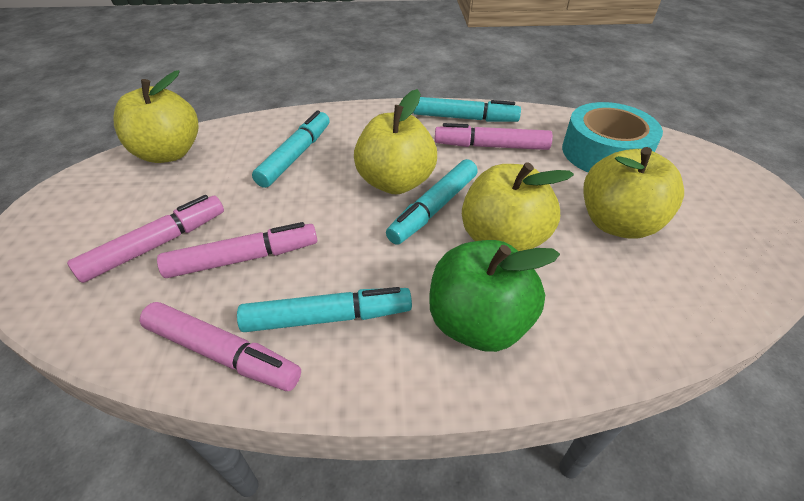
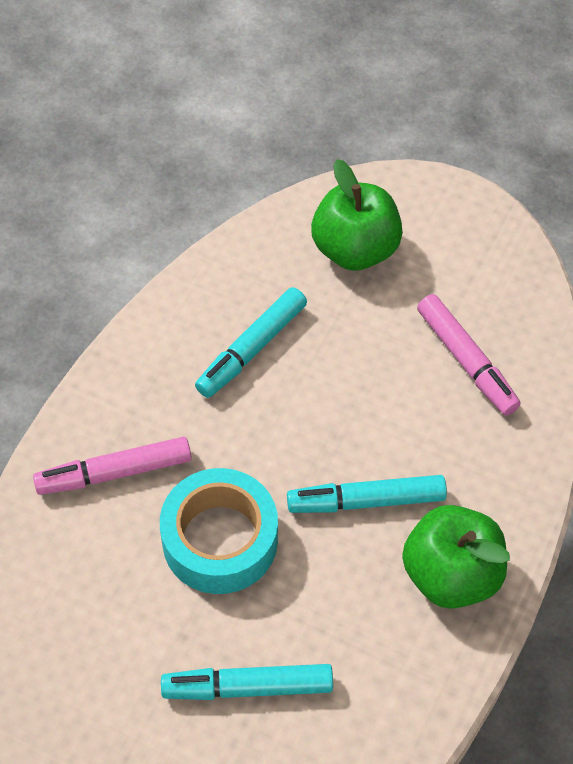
green apple: 1 -> 2
pink marker: 4 -> 2
turquoise marker: 4 -> 3
yellow apple: 4 -> 0

